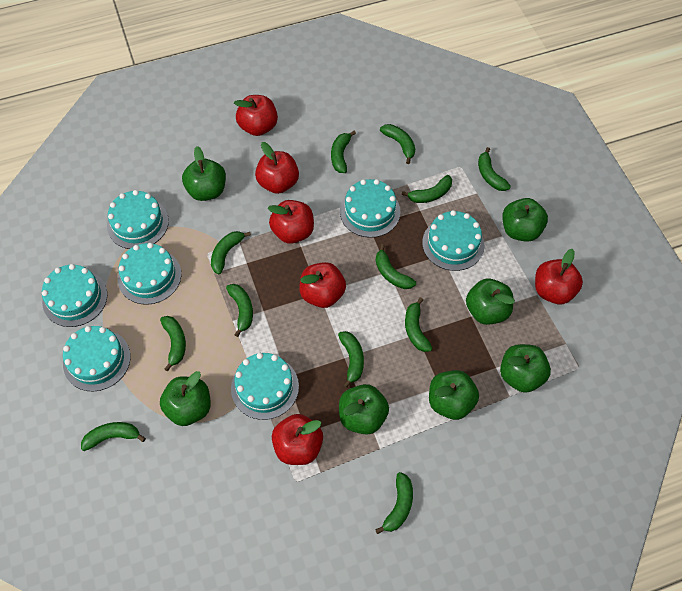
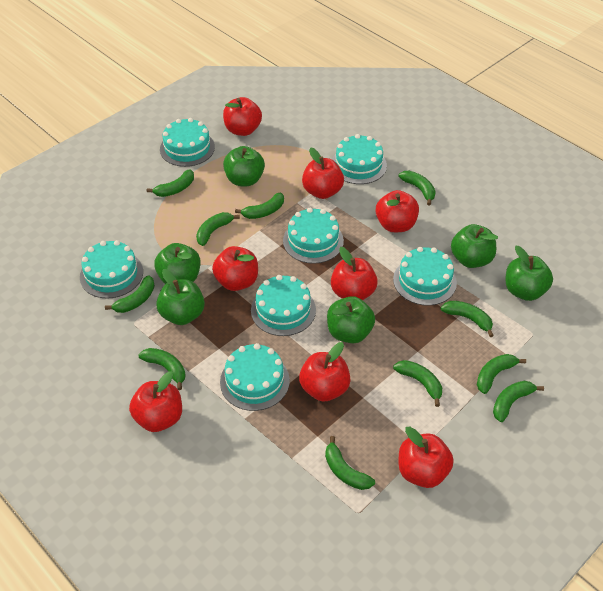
green apple: 7 -> 6
green banana: 12 -> 11
red apple: 6 -> 8

